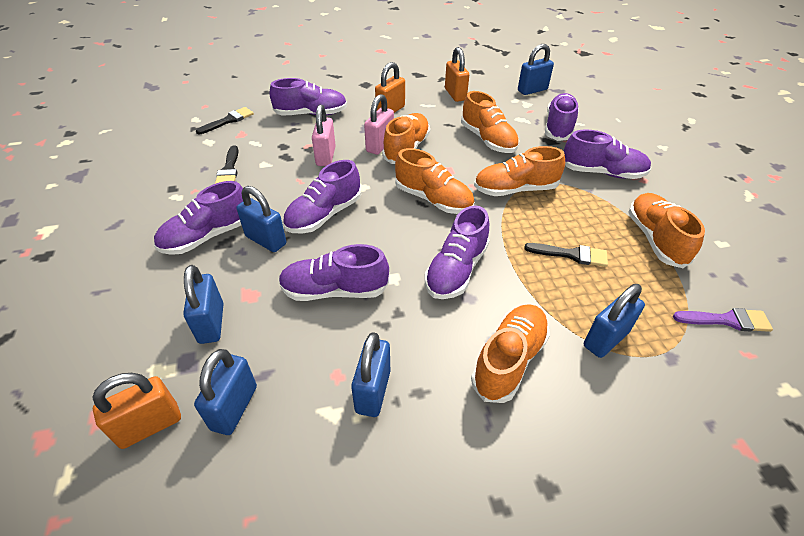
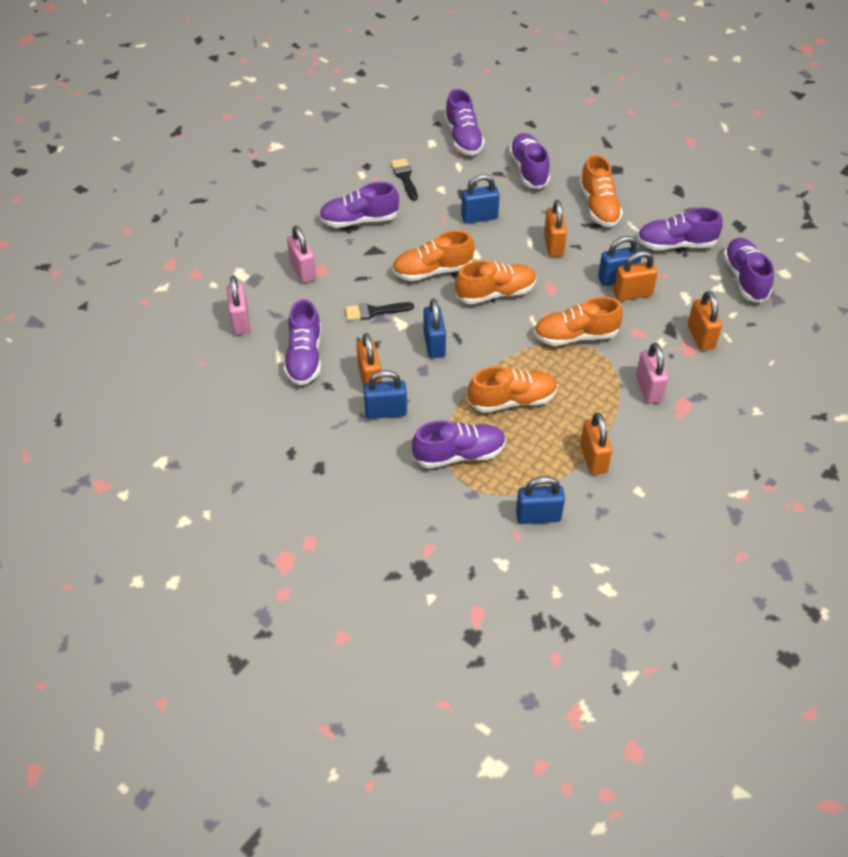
black brush: 3 -> 2
blue padlock: 6 -> 5
orange padlock: 3 -> 5
orange shoe: 6 -> 5
pink padlock: 2 -> 3
purple brush: 1 -> 0

